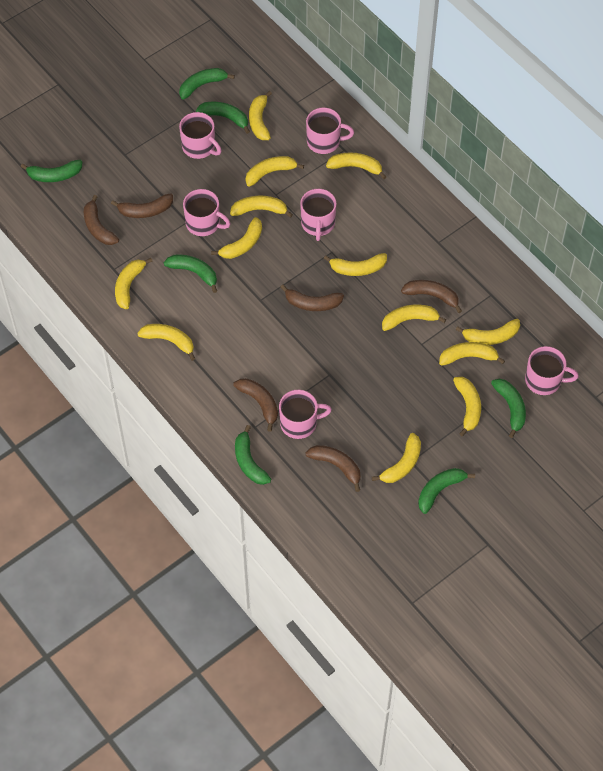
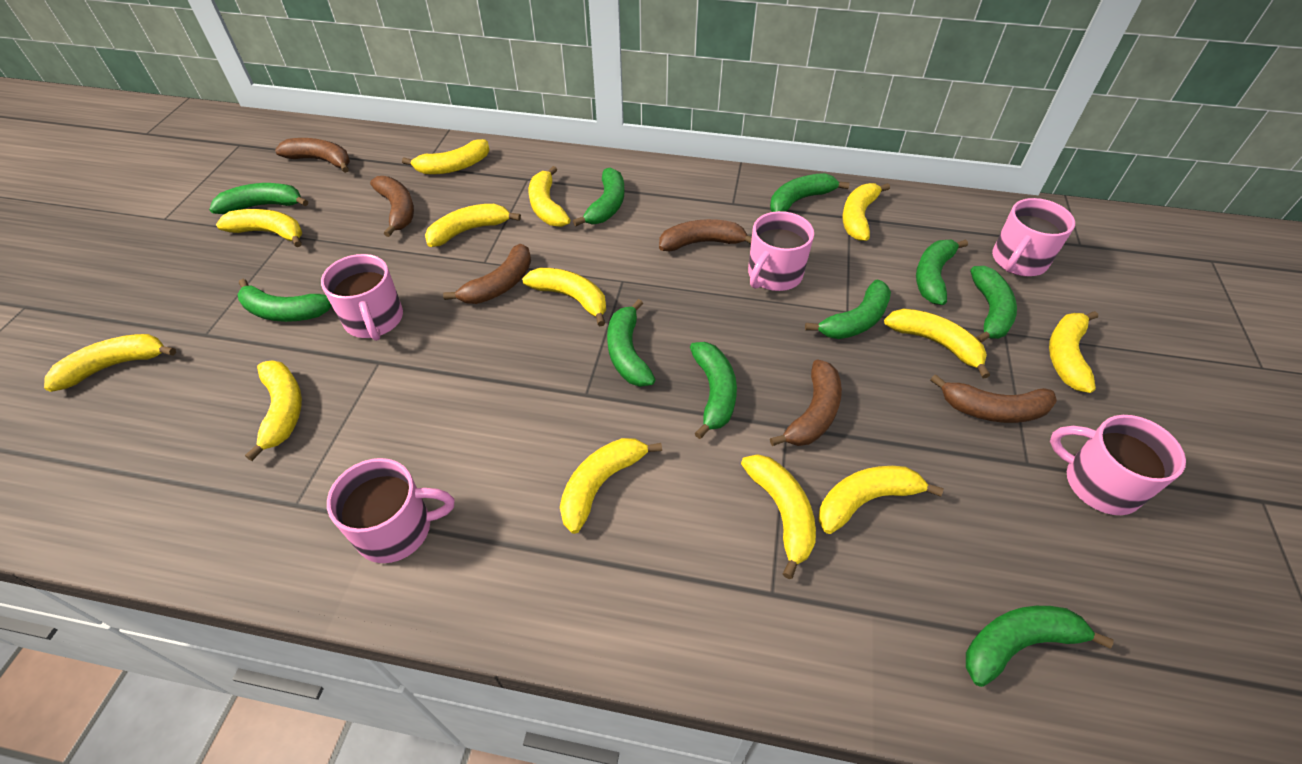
green banana: 7 -> 10
pink mug: 6 -> 5

